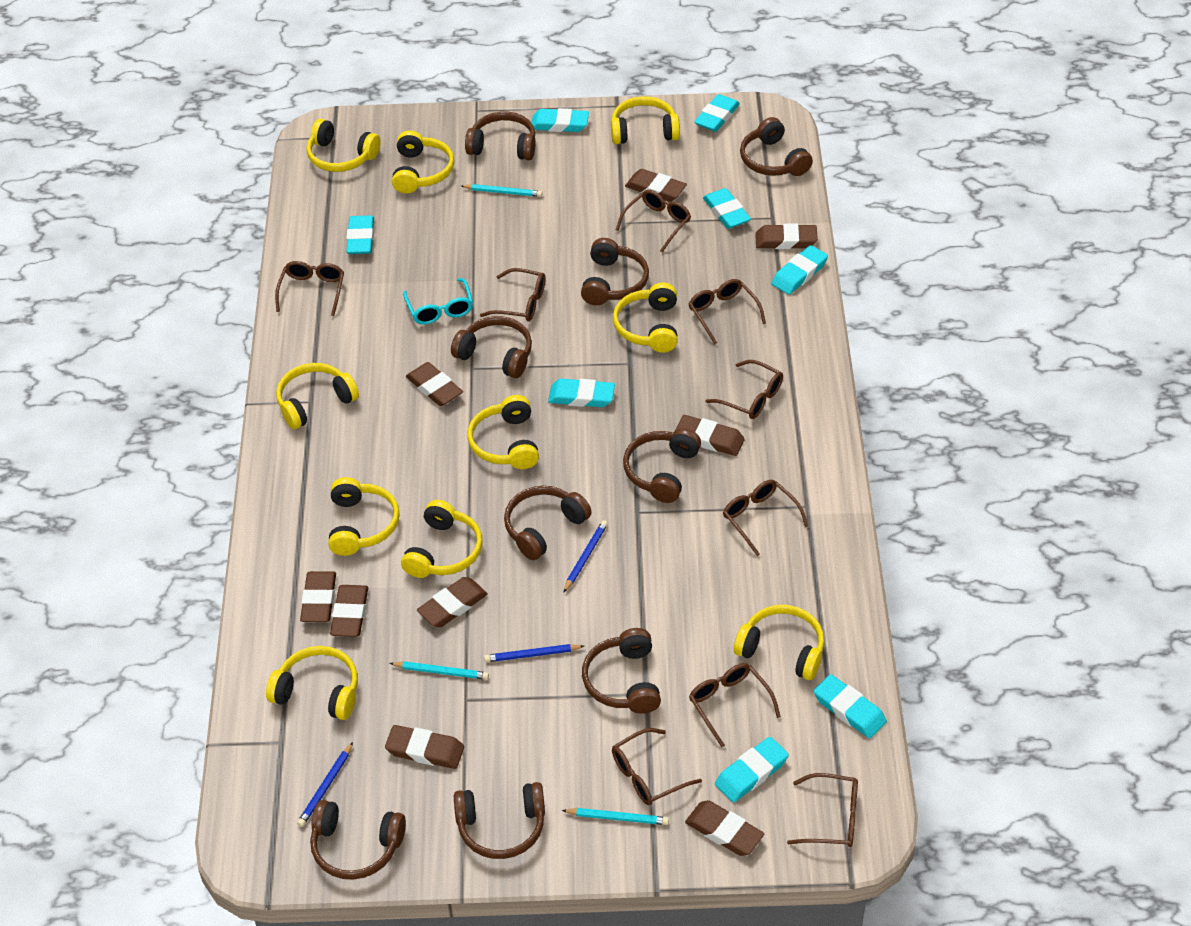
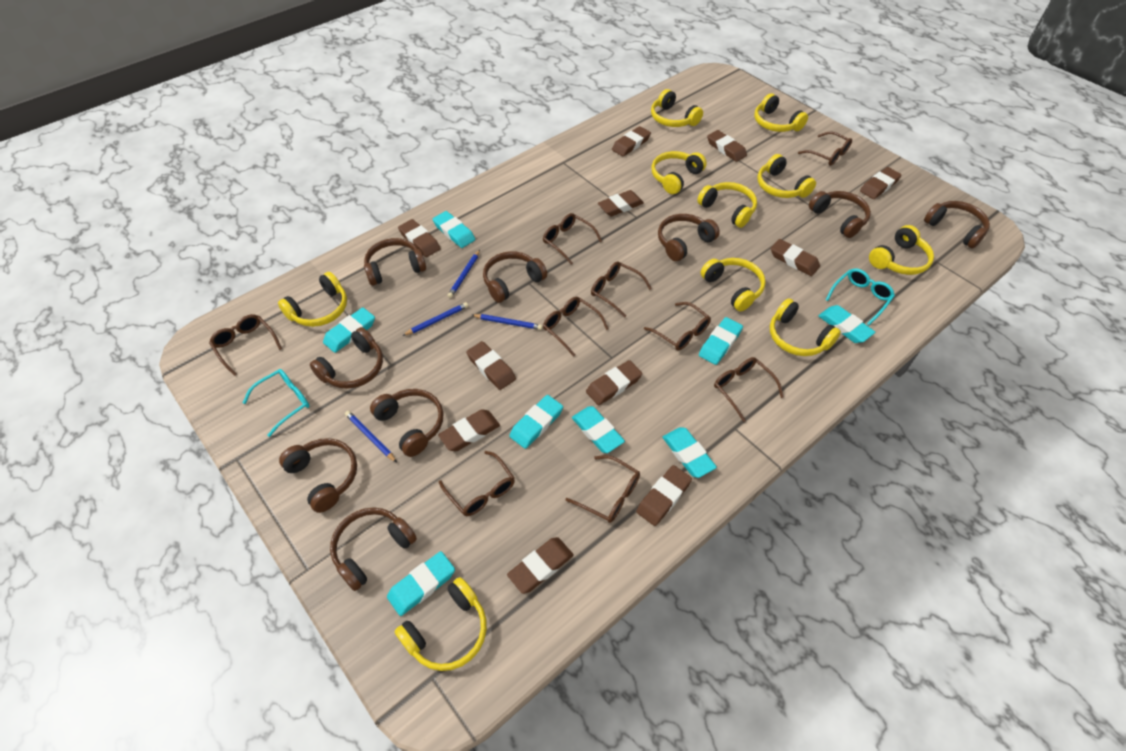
blue pencil: 3 -> 4
brown eraser: 9 -> 11
turquoise glasses: 1 -> 2
turquoise pencil: 3 -> 0

